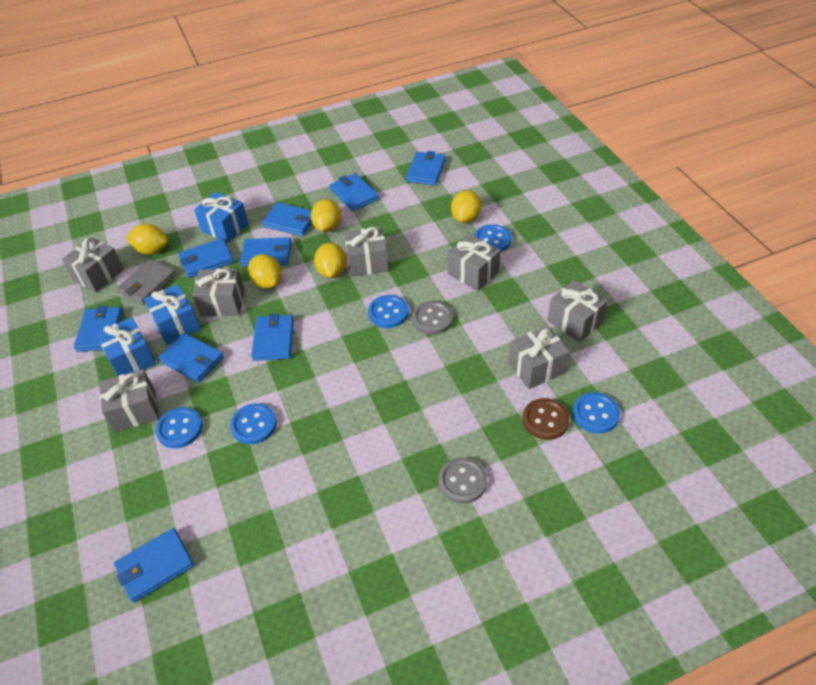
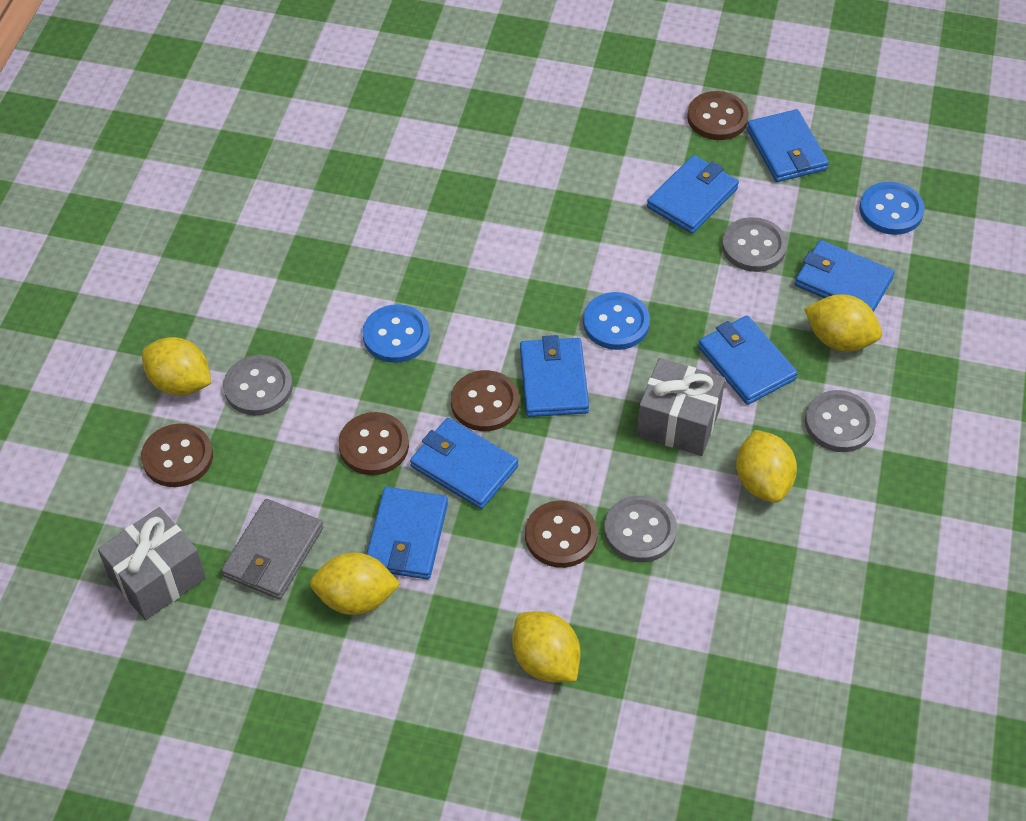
blue button: 5 -> 3
blue gift: 3 -> 0
blue wallet: 9 -> 7
brown button: 1 -> 5
grey button: 2 -> 4
grey gift: 7 -> 2

